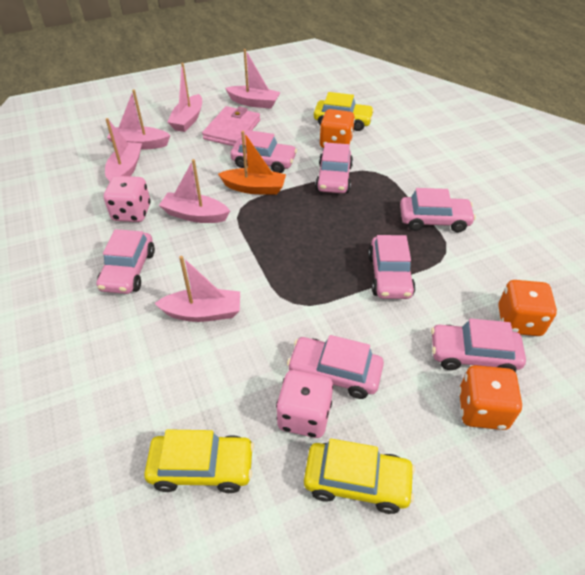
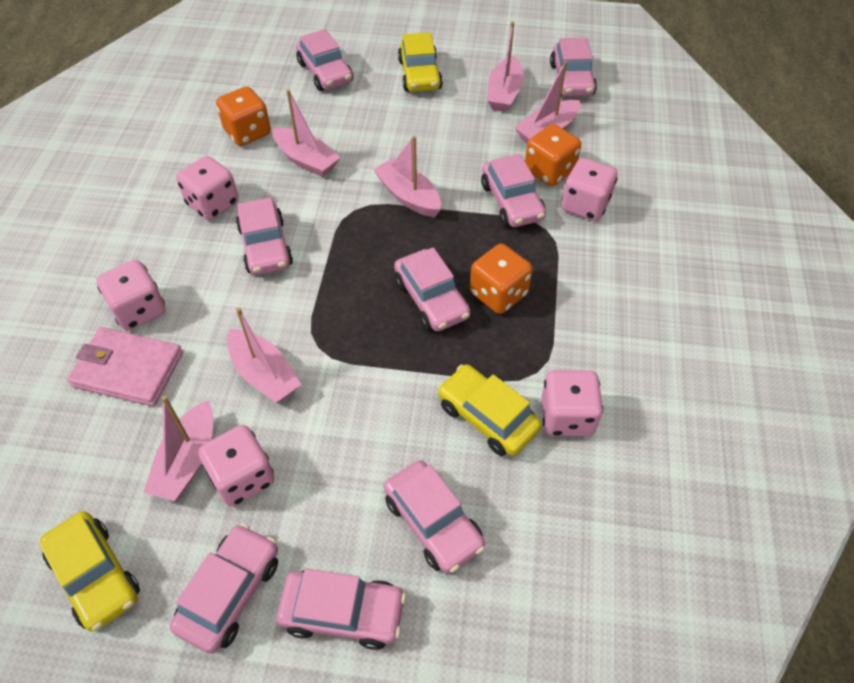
orange boat: 1 -> 0
pink car: 7 -> 8
pink dice: 2 -> 5

